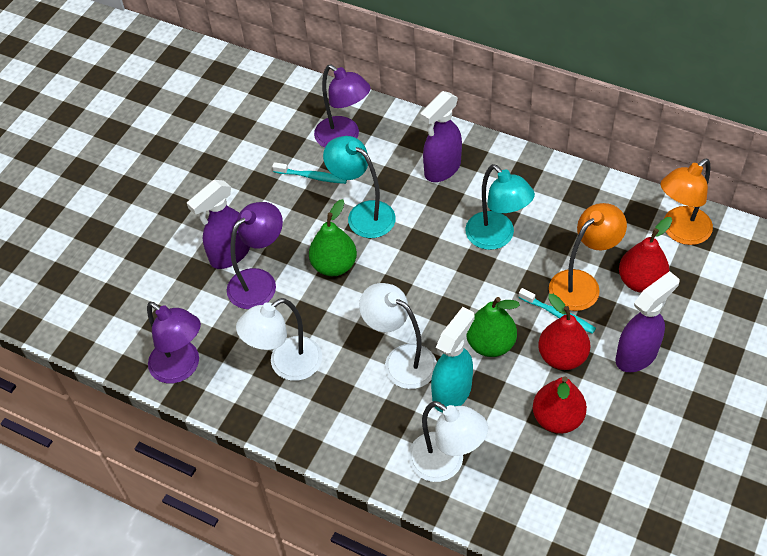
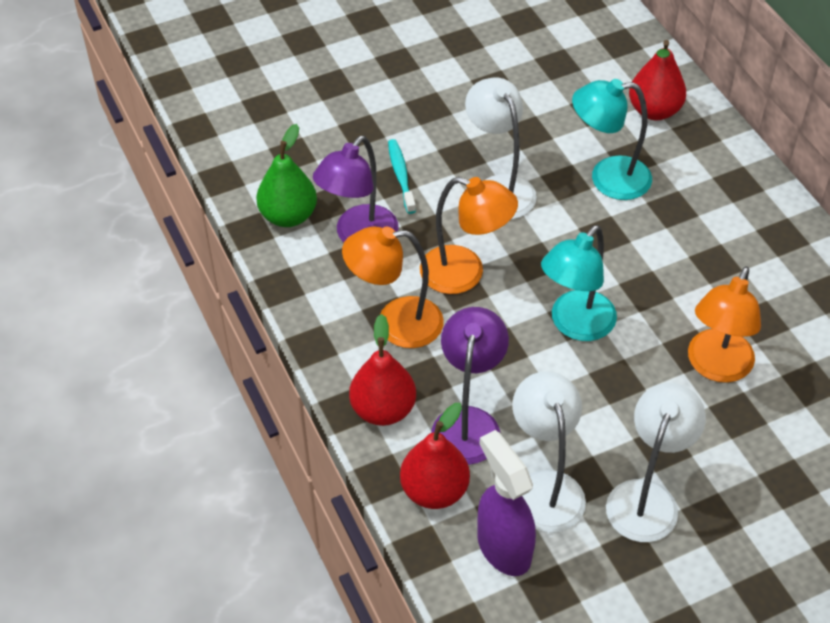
green pear: 2 -> 1
orange lamp: 2 -> 3
purple lamp: 3 -> 2
purple spray bottle: 3 -> 1
turquoise spray bottle: 1 -> 0
turquoise toothbrush: 2 -> 1

